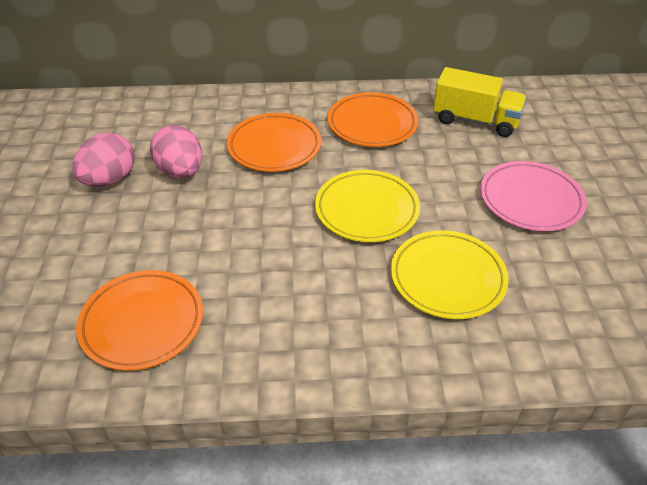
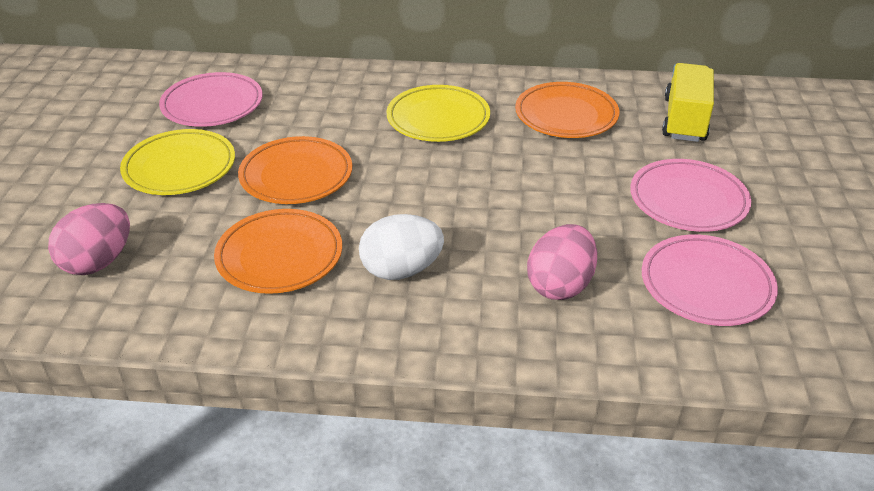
pink plate: 1 -> 3
white egg: 0 -> 1

